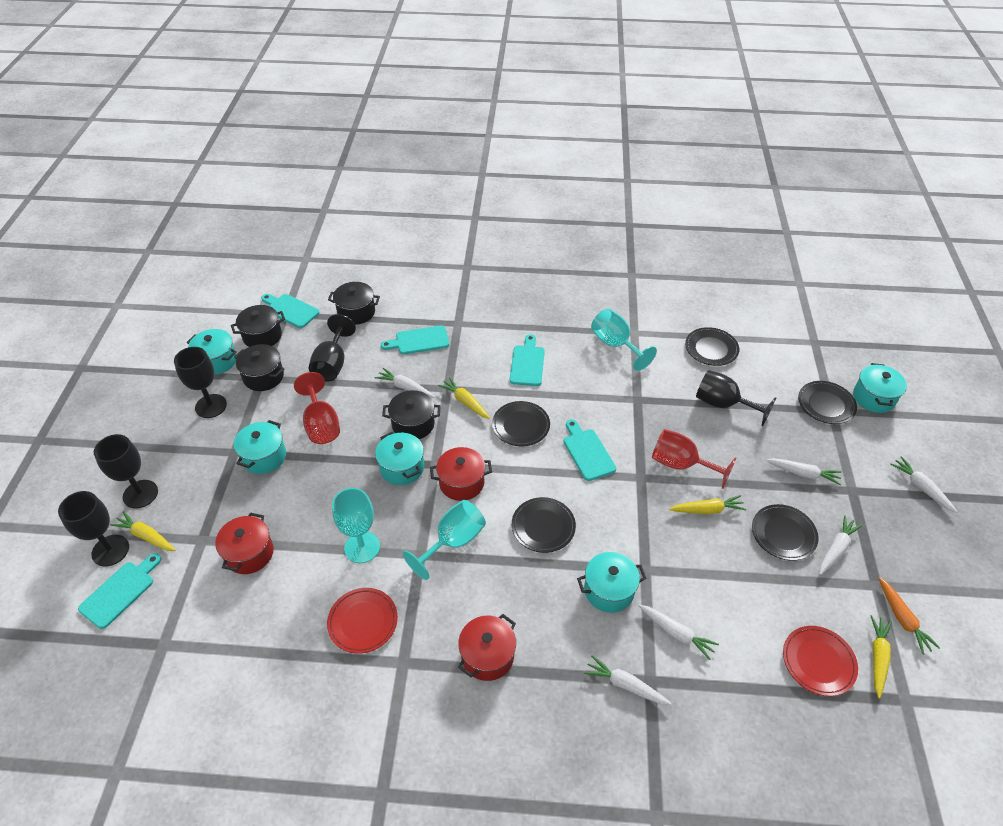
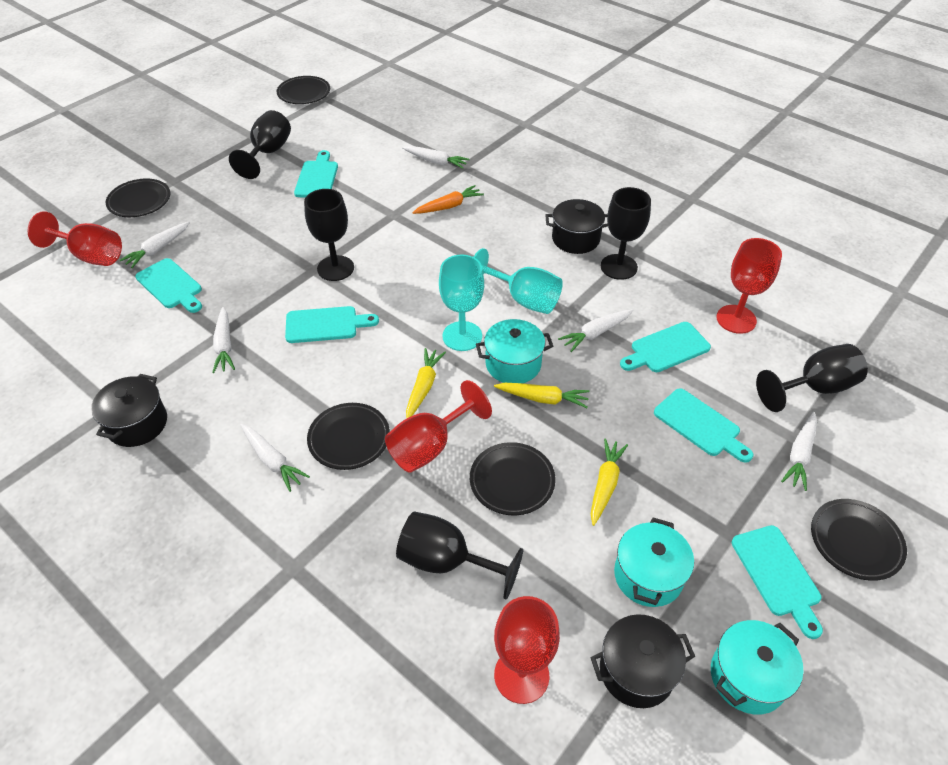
black pot: 4 -> 3
red goblet: 2 -> 4
red plate: 2 -> 0
red pot: 3 -> 0
turquoise cutting board: 5 -> 6
turquoise goblet: 3 -> 2
turquoise pot: 5 -> 3
yellow carrot: 4 -> 3

